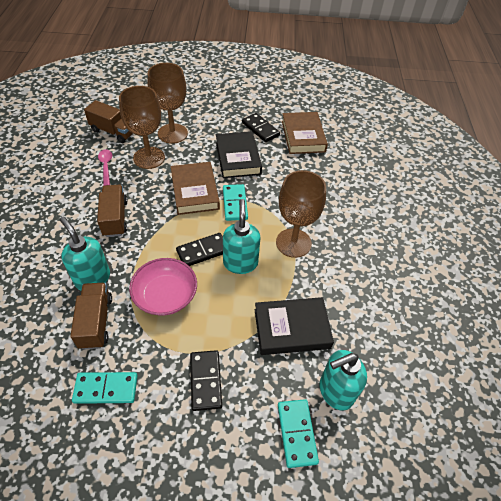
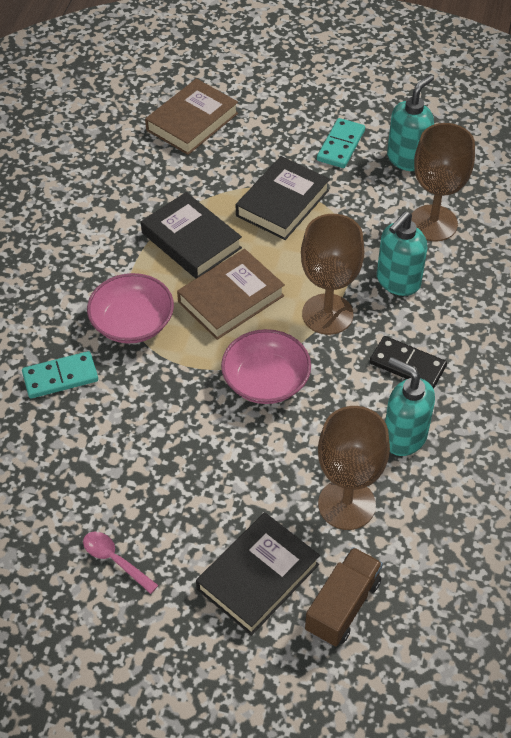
black book: 2 -> 3
black domino: 3 -> 1
brown truck: 3 -> 1
pink bowl: 1 -> 2
turquoise domino: 3 -> 2

